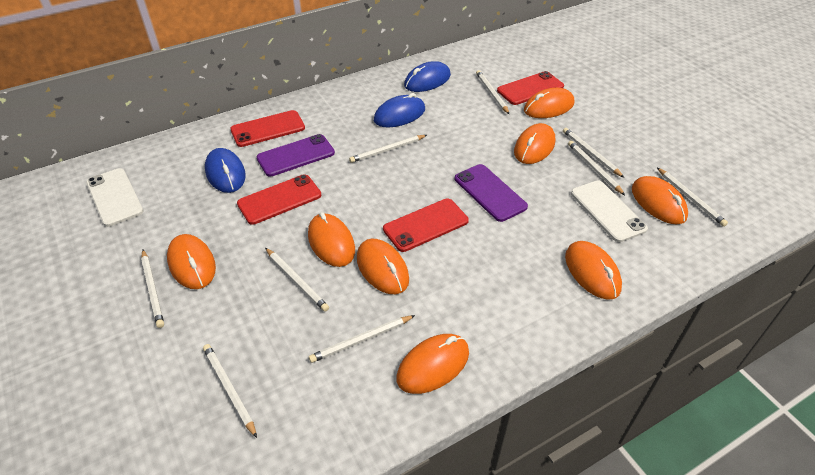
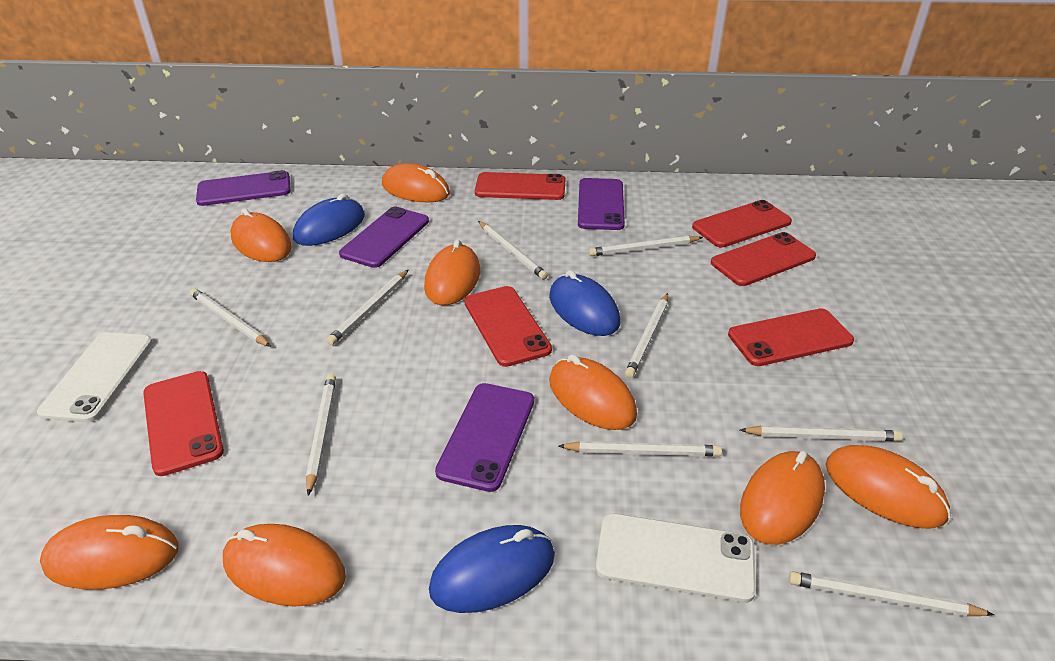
purple phone: 2 -> 4
red phone: 4 -> 6

